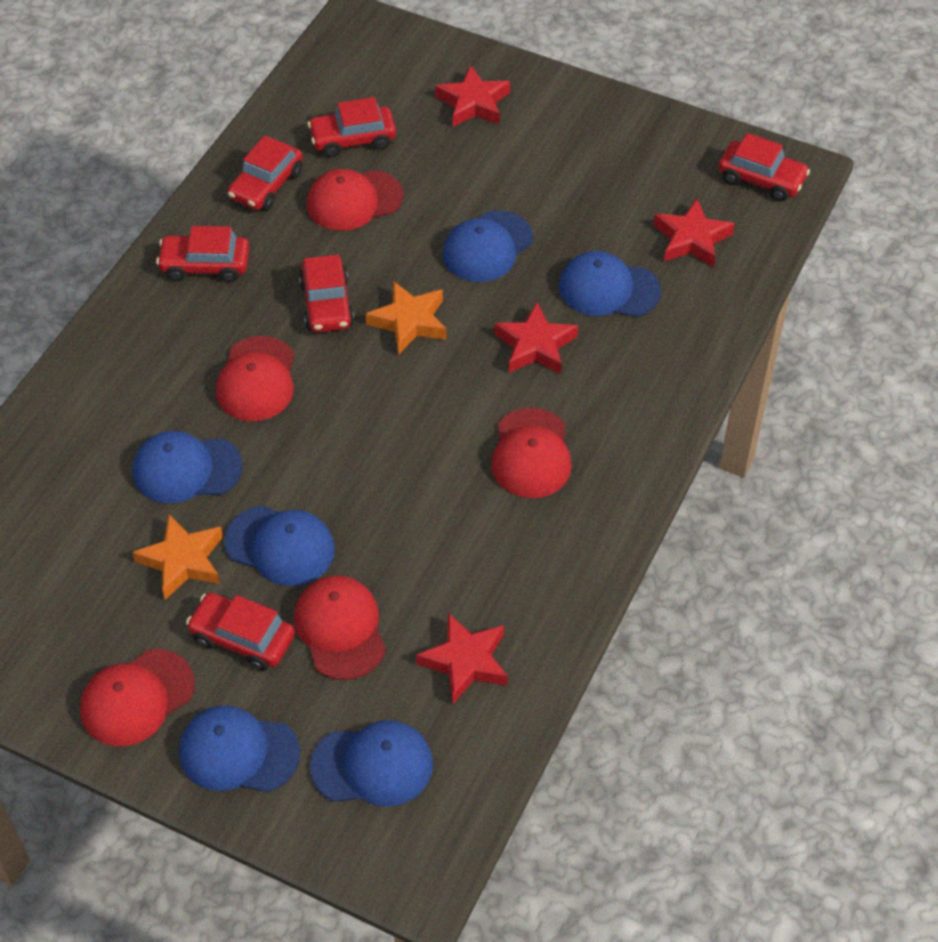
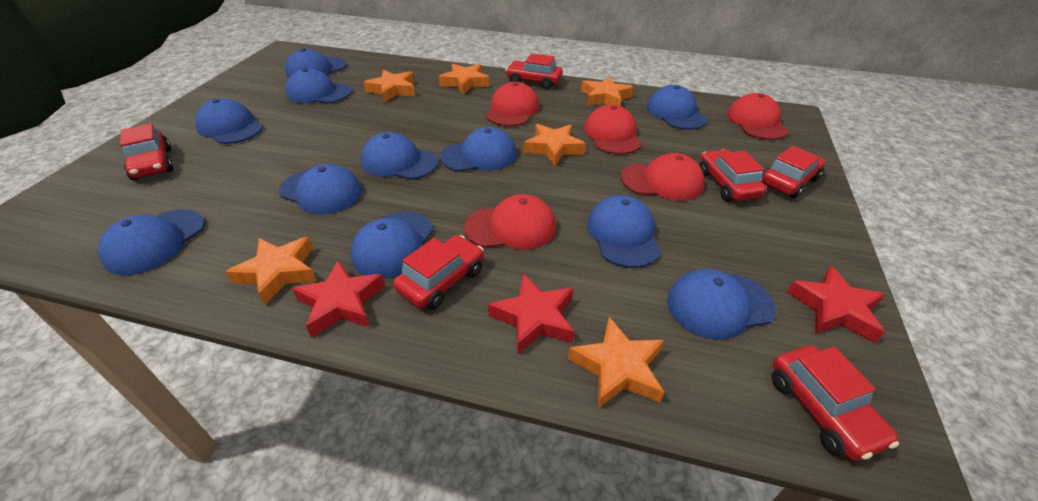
blue cap: 6 -> 11
orange star: 2 -> 6
red star: 4 -> 3

